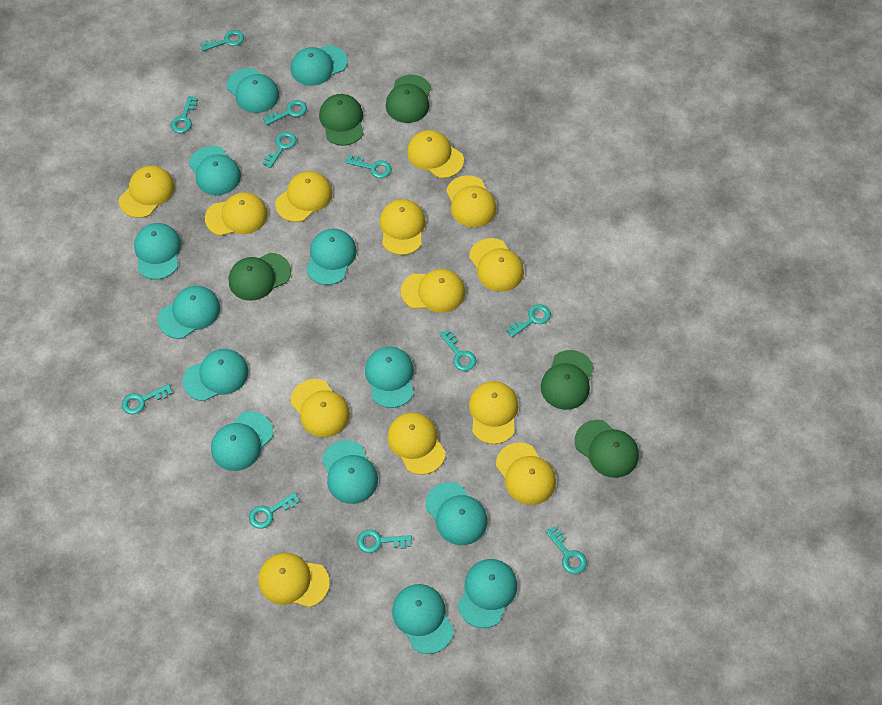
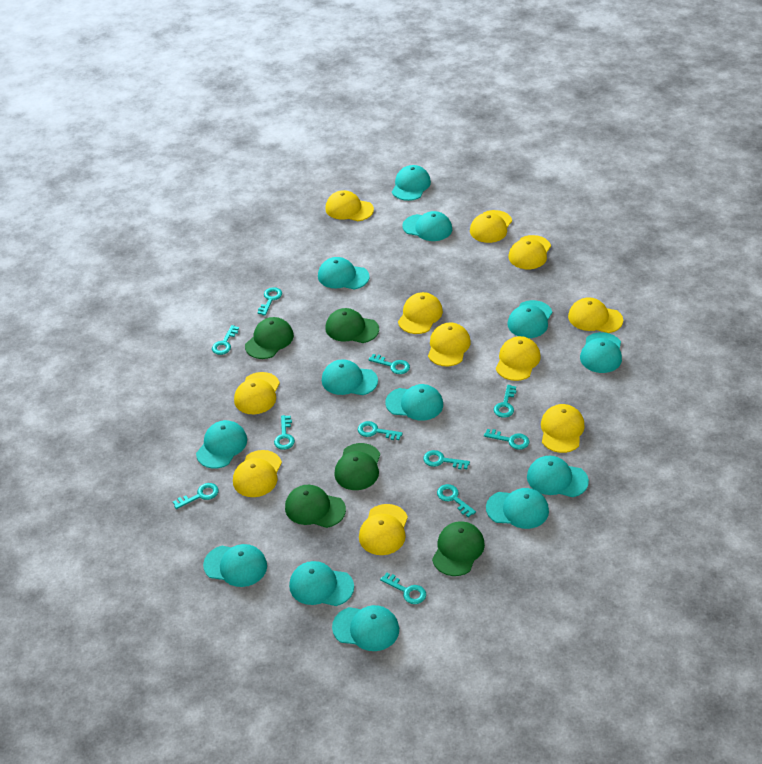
yellow cap: 13 -> 11

